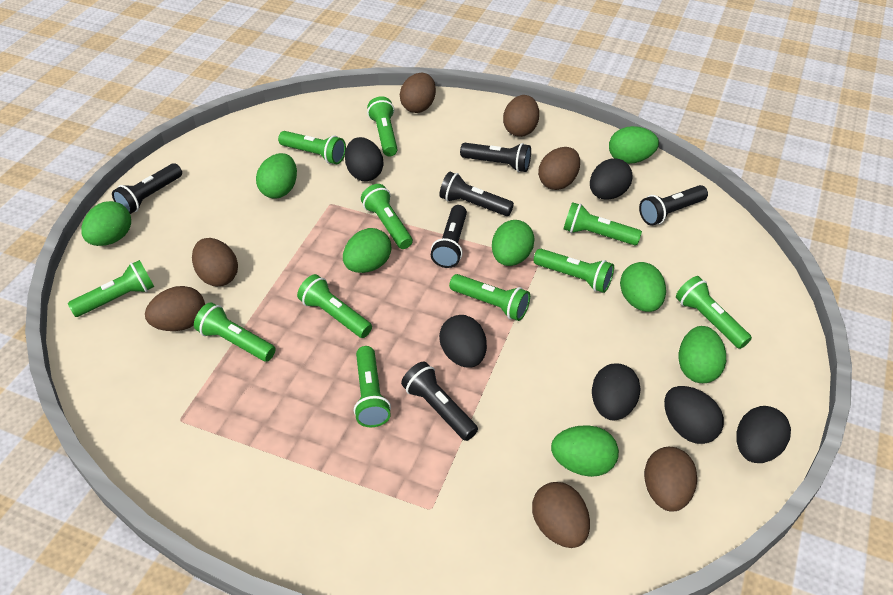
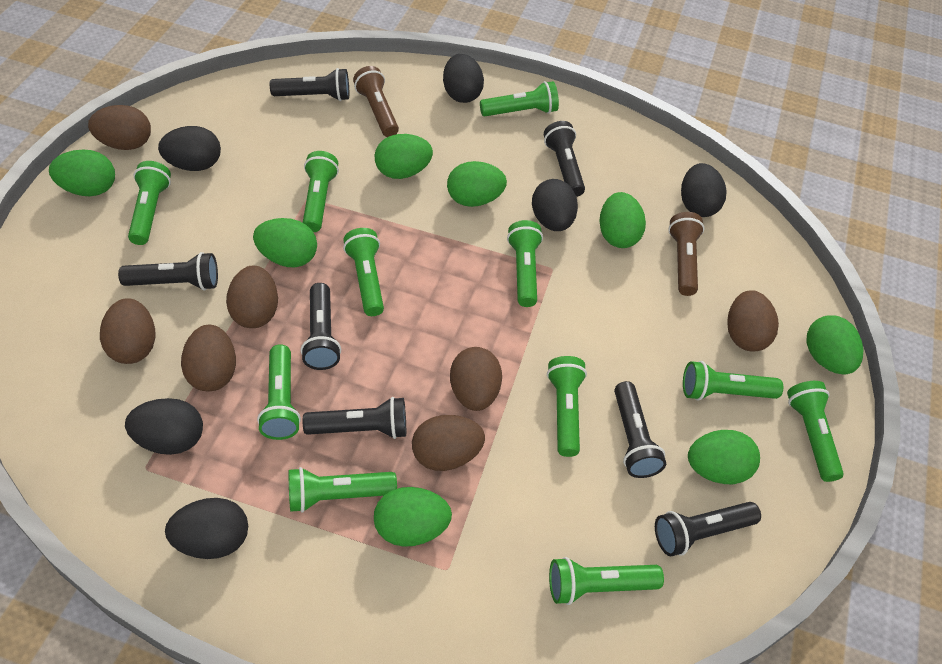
black flashlight: 6 -> 7
brown flashlight: 0 -> 2

